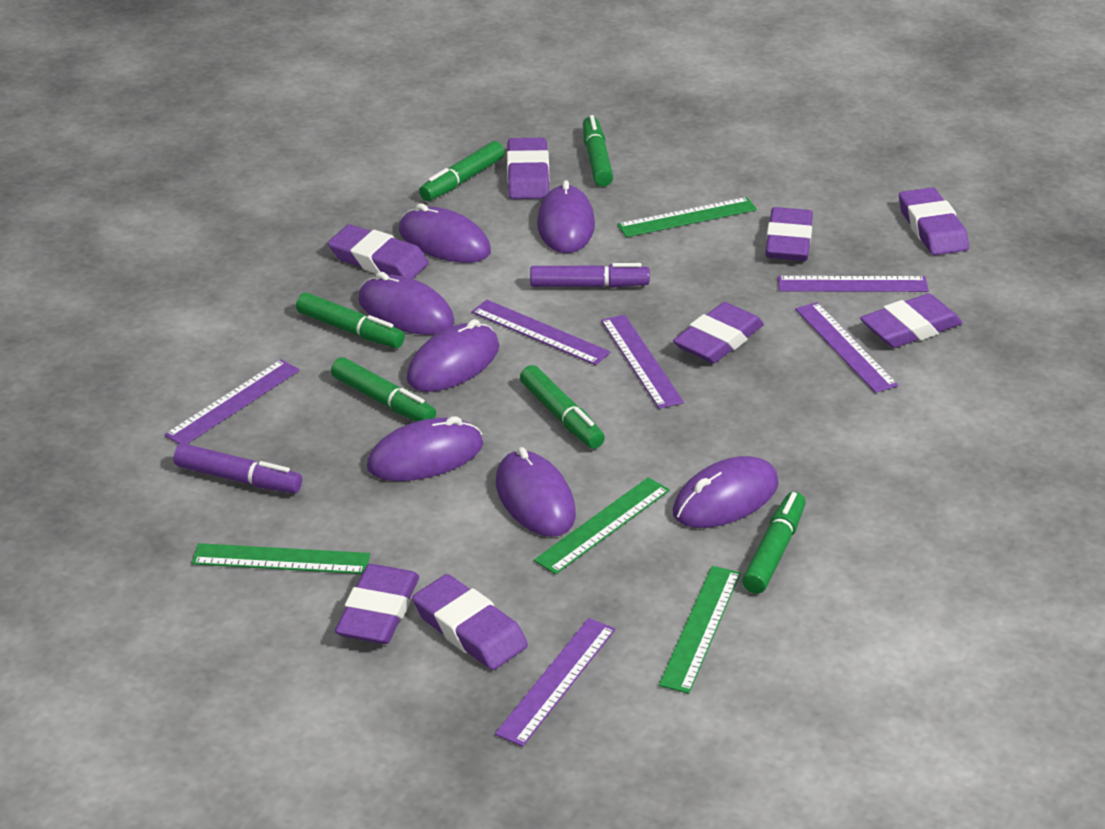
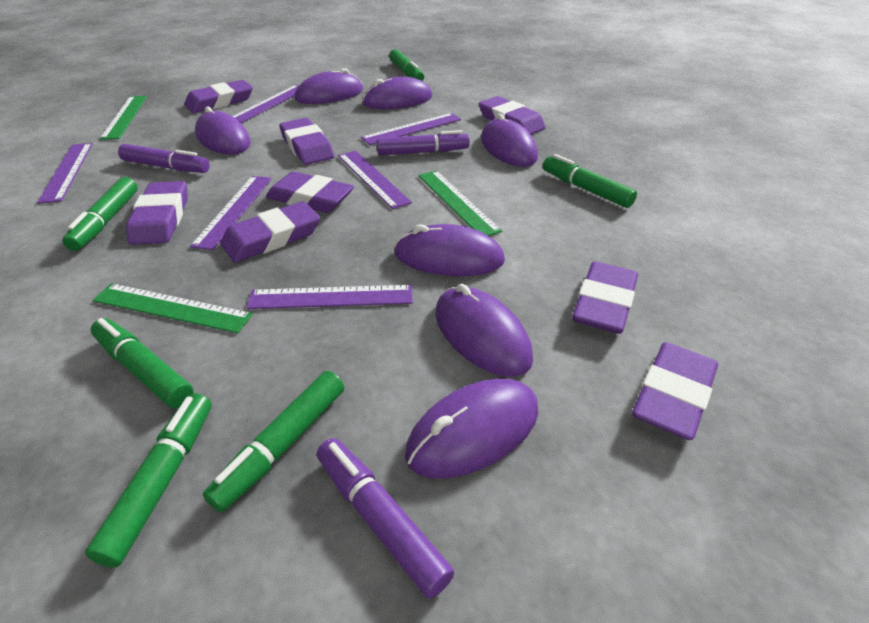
green ruler: 4 -> 3
purple marker: 2 -> 3

